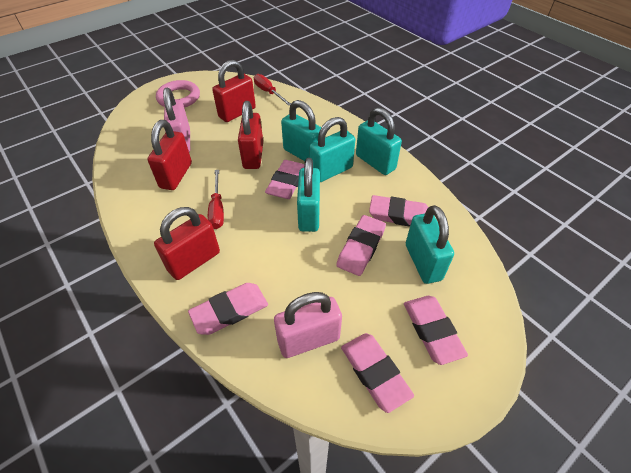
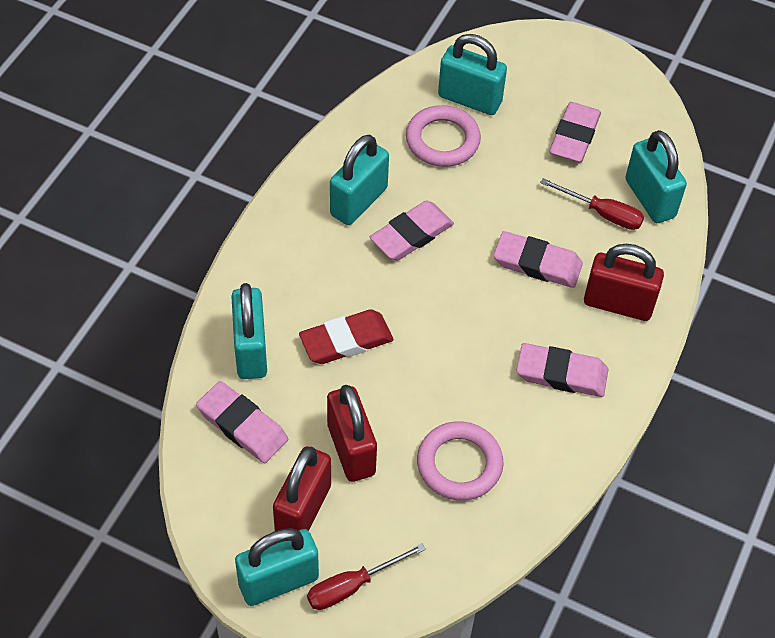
pink eraser: 6 -> 5
pink padlock: 2 -> 0
pink ring: 1 -> 2
red eraser: 0 -> 1
red padlock: 4 -> 3

